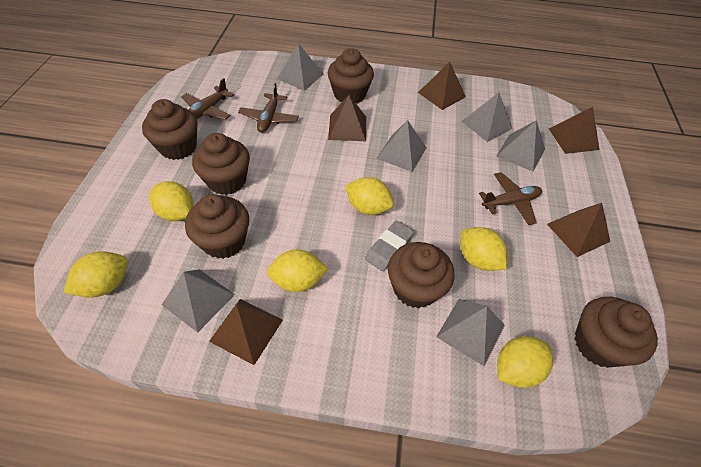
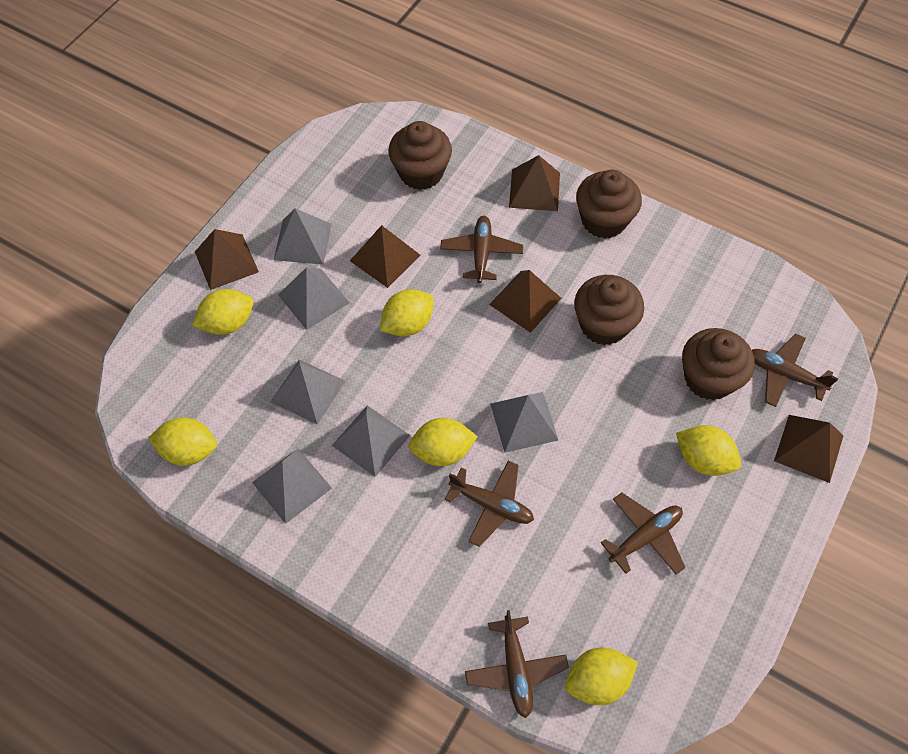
brown cupcake: 6 -> 4
brown plane: 3 -> 5
grey eraser: 1 -> 0

